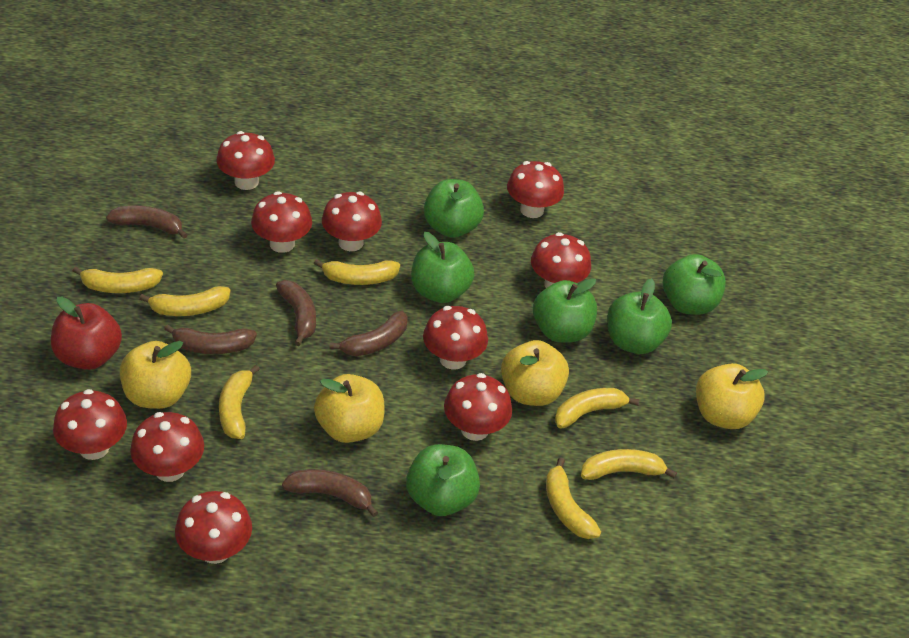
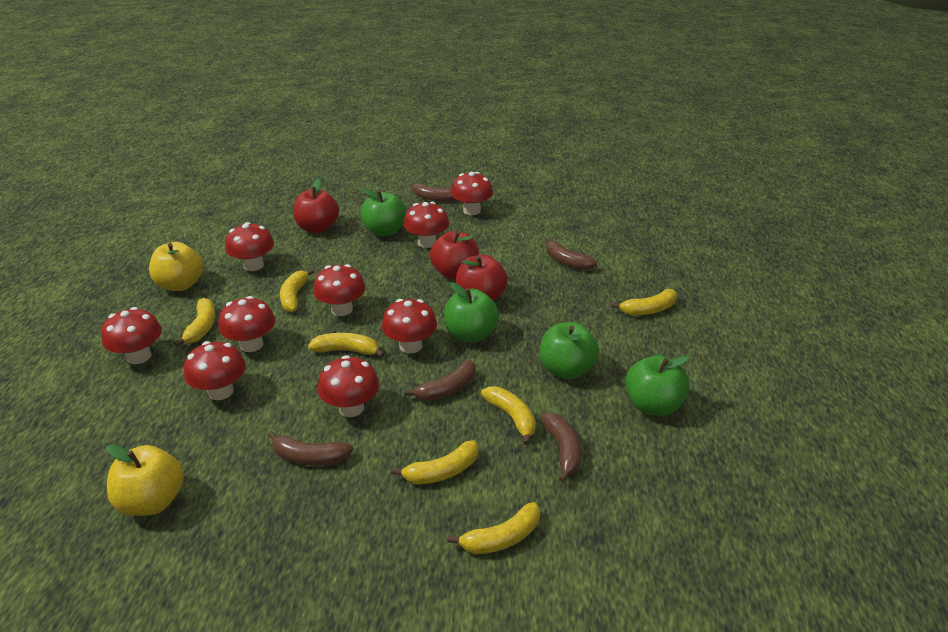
green apple: 6 -> 4
red apple: 1 -> 3
red mushroom: 10 -> 9
yellow apple: 4 -> 2

